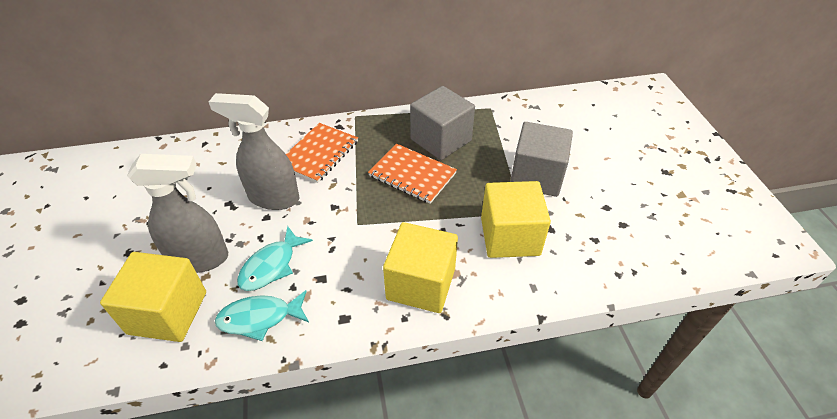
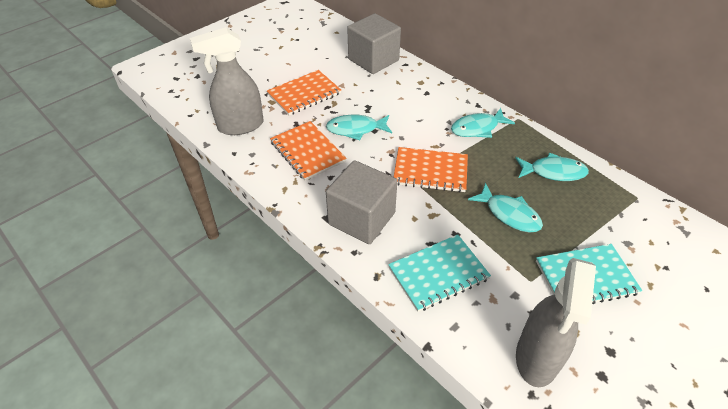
orange notebook: 2 -> 3
turquoise fish: 2 -> 4
turquoise notebook: 0 -> 2
yellow cube: 3 -> 0

